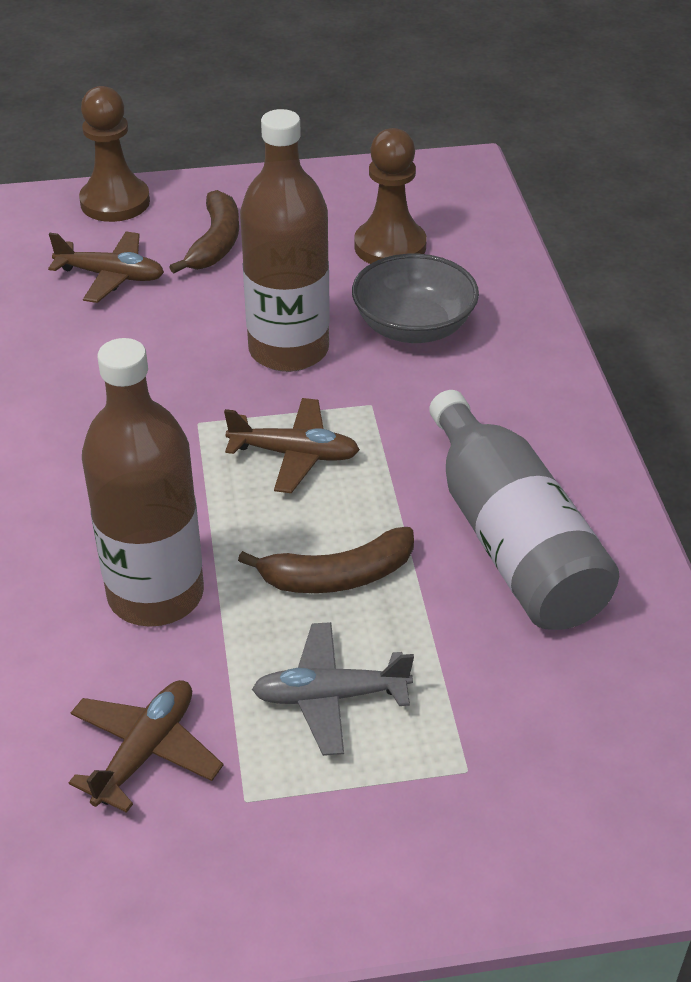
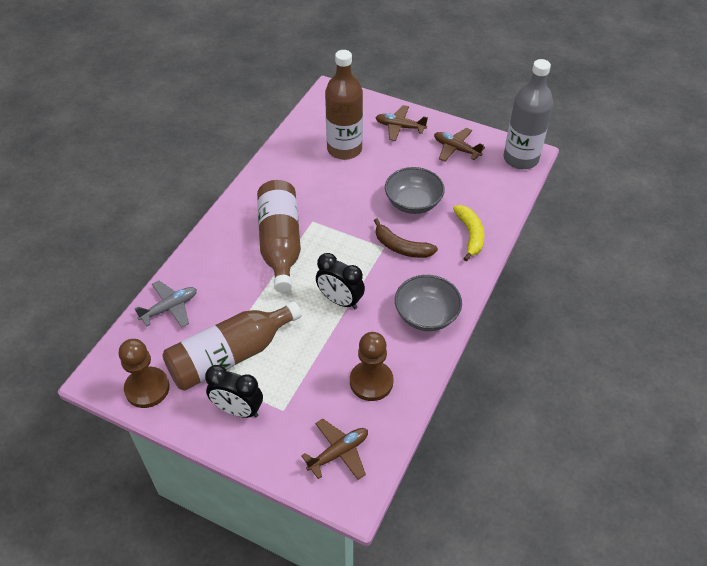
black clock: 0 -> 2
brown banana: 2 -> 1
brown bottle: 2 -> 3
grey bowl: 1 -> 2
yellow banana: 0 -> 1

